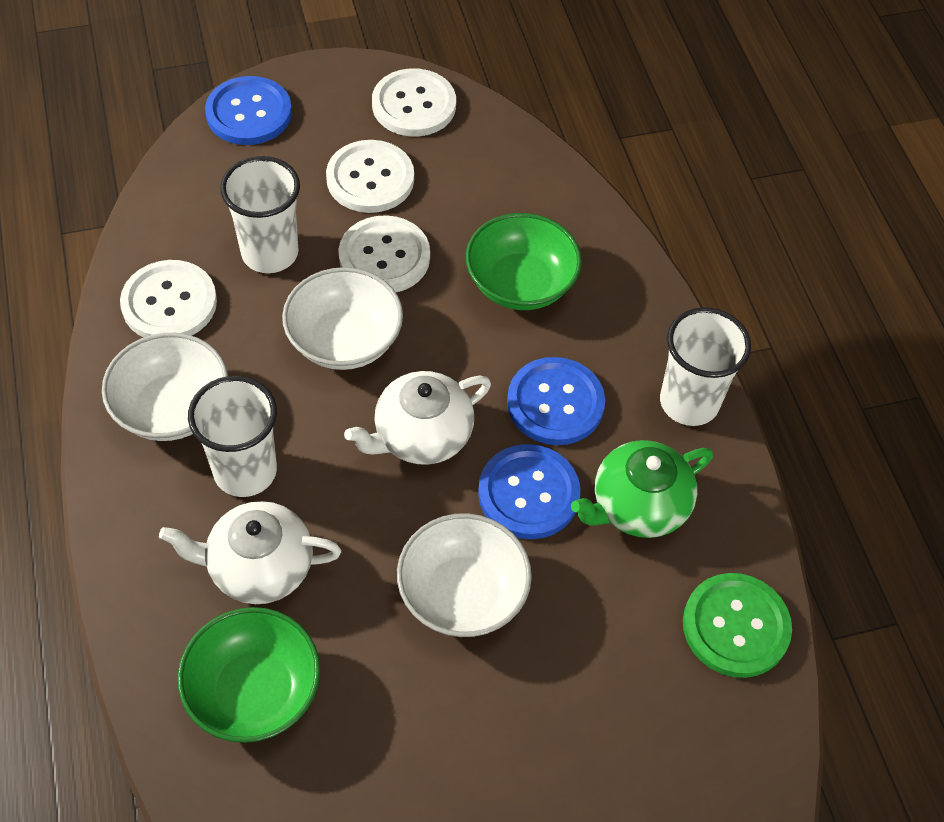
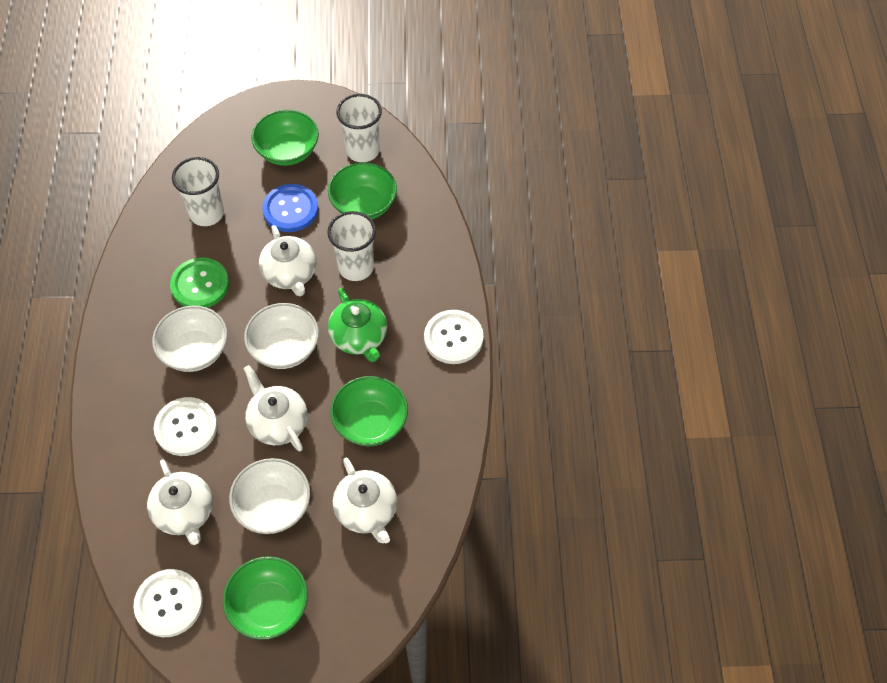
blue button: 3 -> 1
green bowl: 2 -> 4
white button: 4 -> 3
white teapot: 2 -> 4

